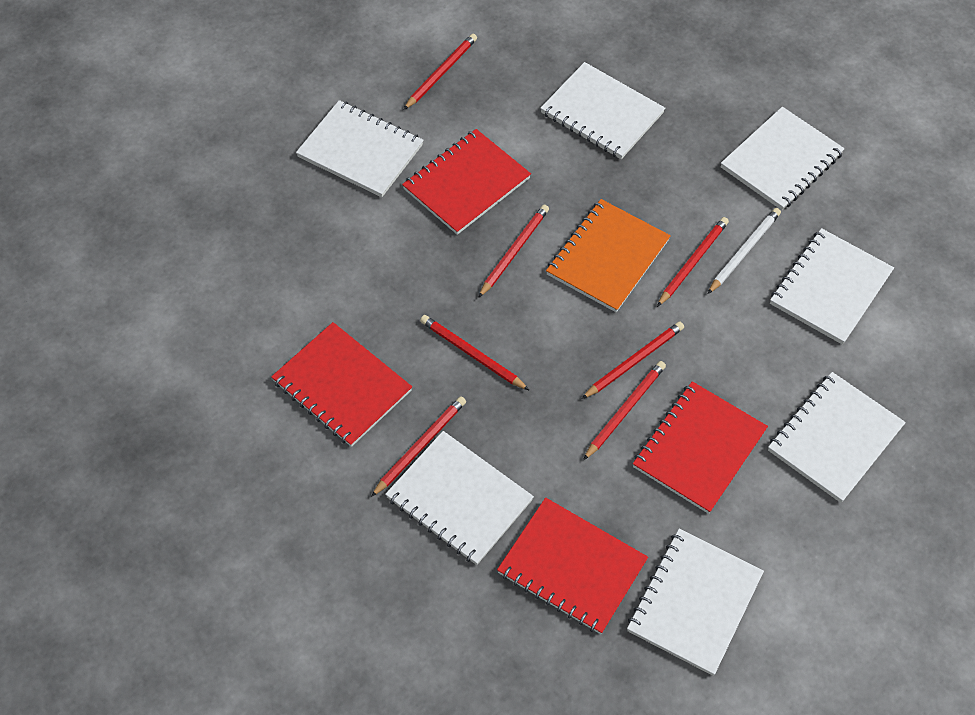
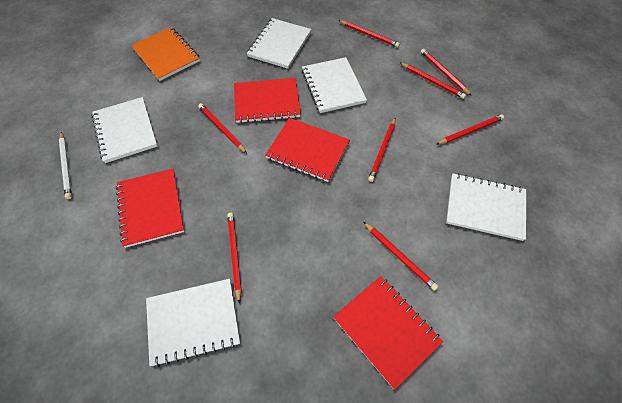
red pencil: 7 -> 8
white notebook: 7 -> 5

